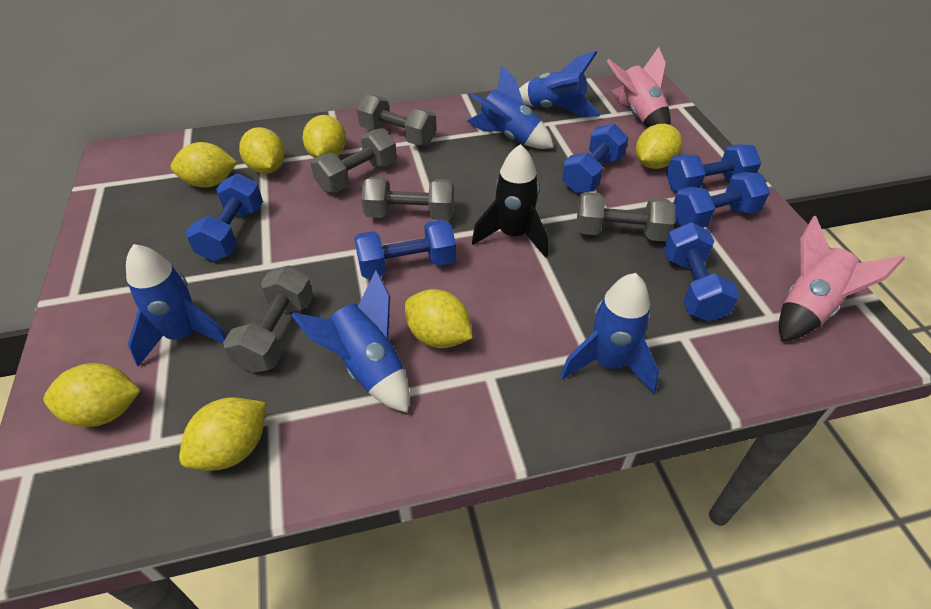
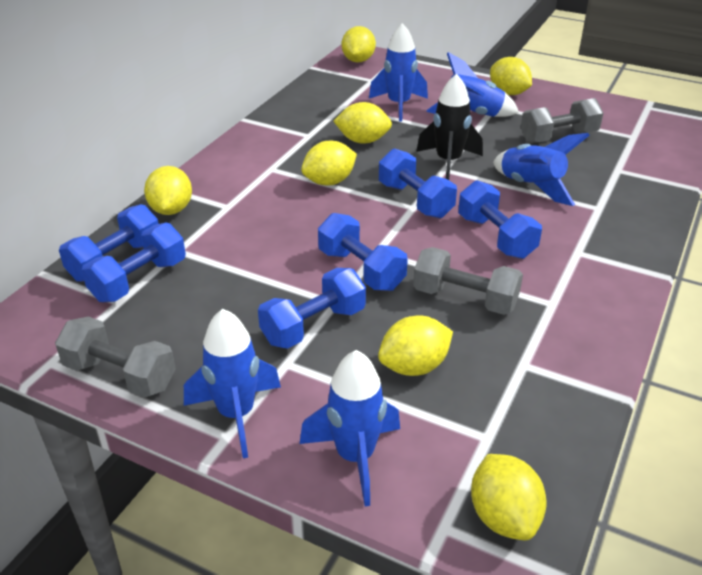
grey dumbbell: 5 -> 3
pink rocket: 2 -> 0

